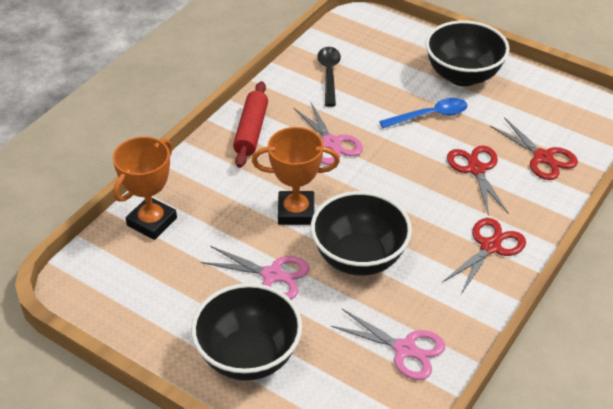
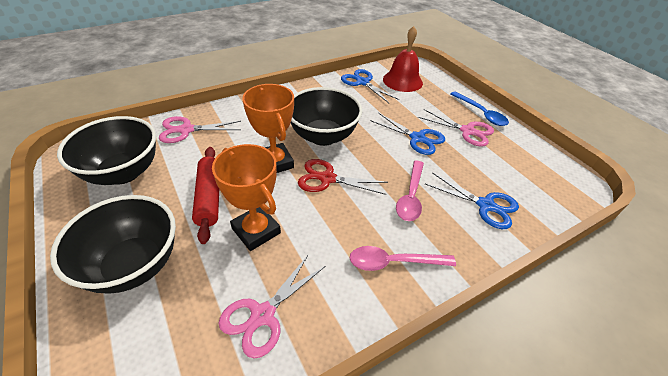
black spoon: 1 -> 0
blue scissors: 0 -> 3
pink spoon: 0 -> 2
red bell: 0 -> 1
red scissors: 3 -> 1

